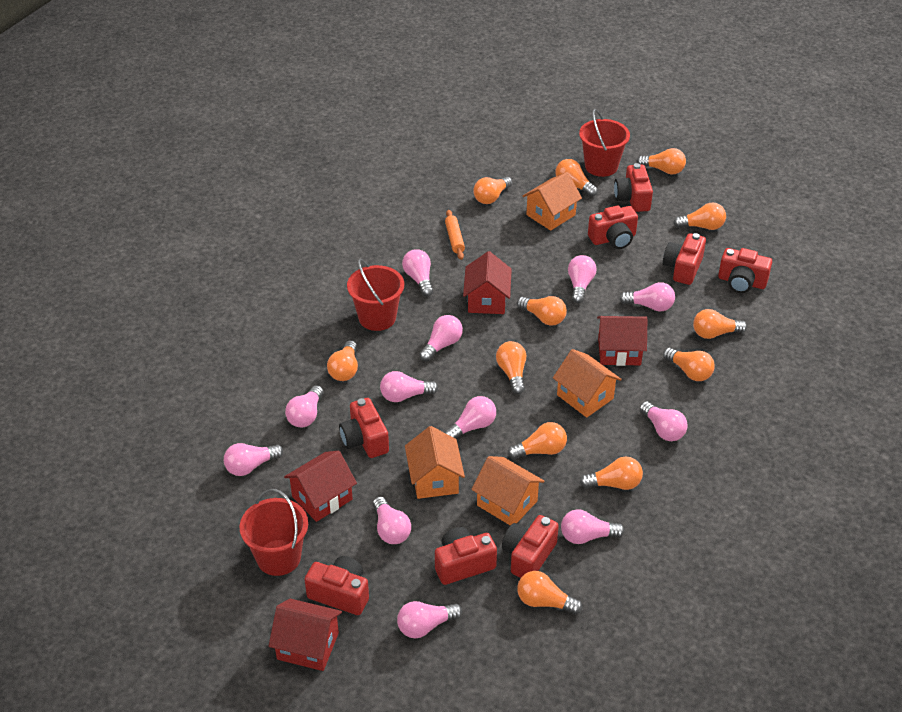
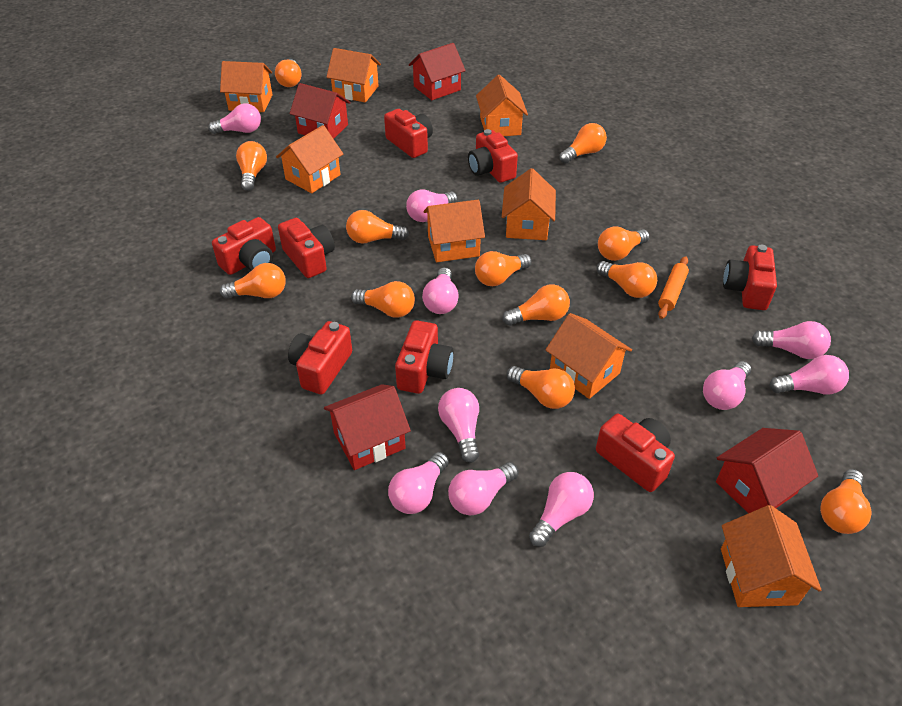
orange house: 4 -> 8
pink light bulb: 12 -> 10
red bucket: 3 -> 0

